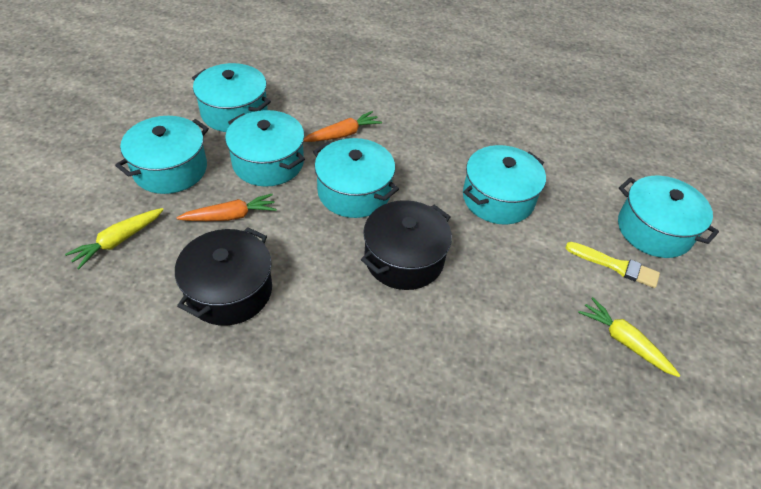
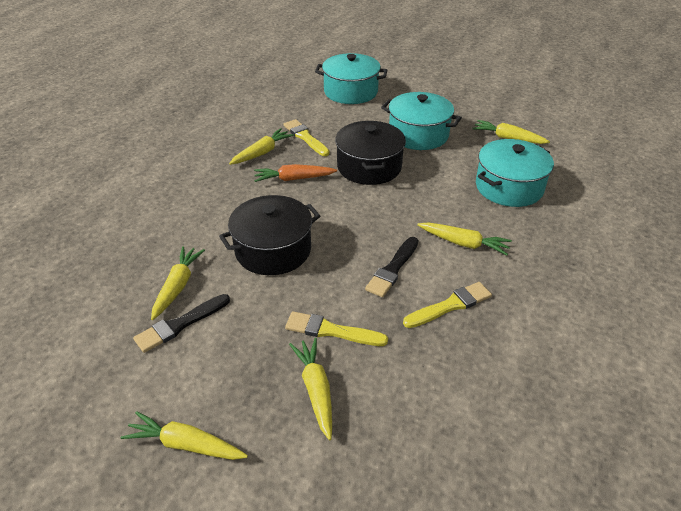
black brush: 0 -> 2
orange carrot: 2 -> 1
turquoise pot: 6 -> 3
yellow brush: 1 -> 3
yellow carrot: 2 -> 6

